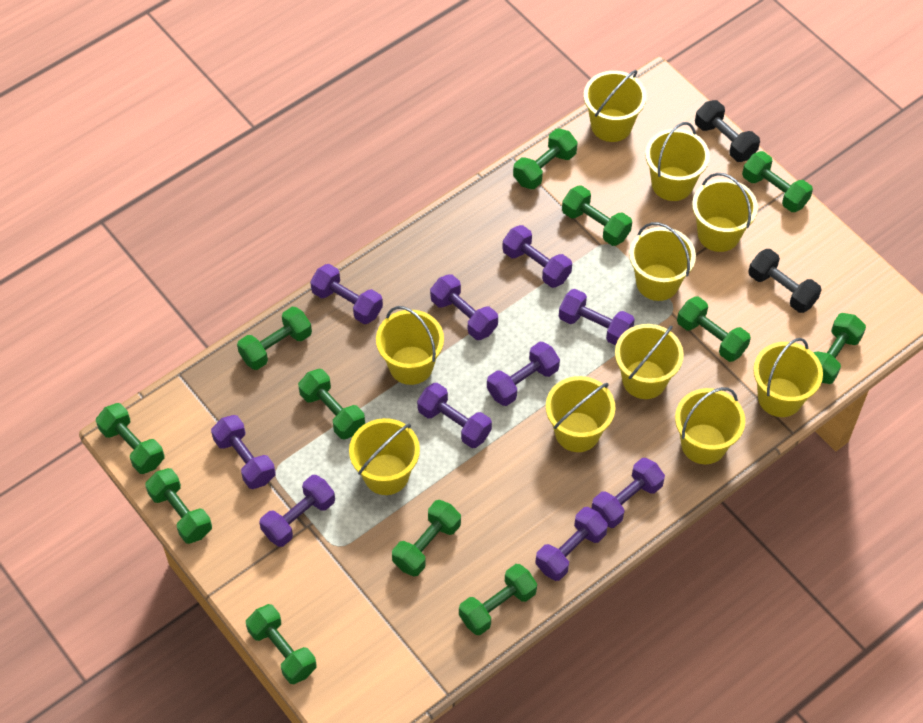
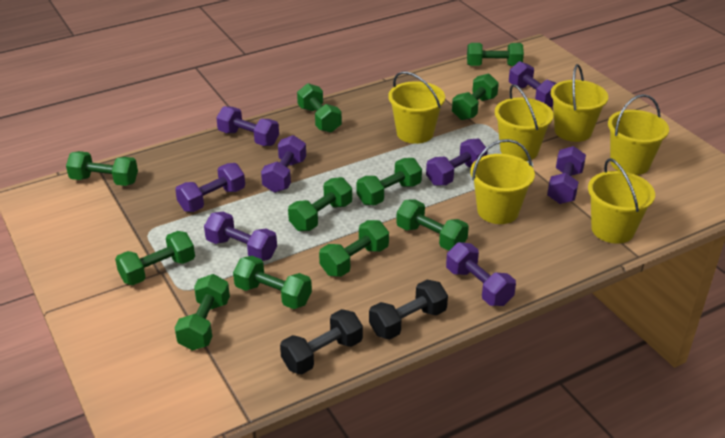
green dumbbell: 12 -> 11
purple dumbbell: 10 -> 8
yellow bucket: 10 -> 6

